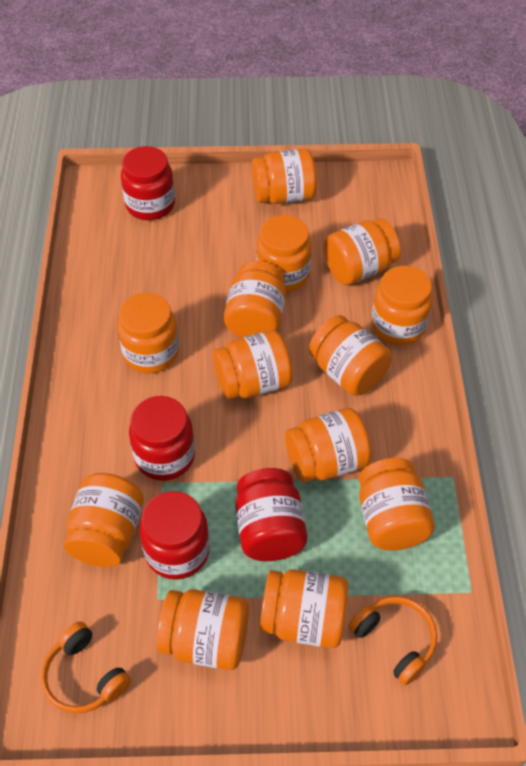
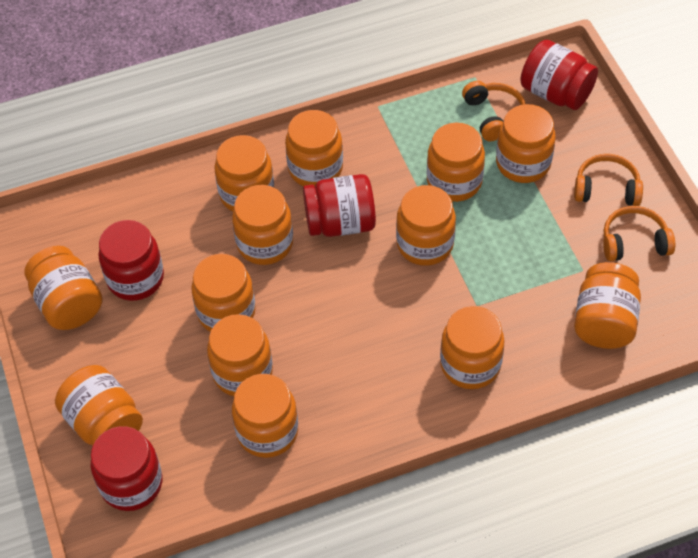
orange headphones: 2 -> 3

